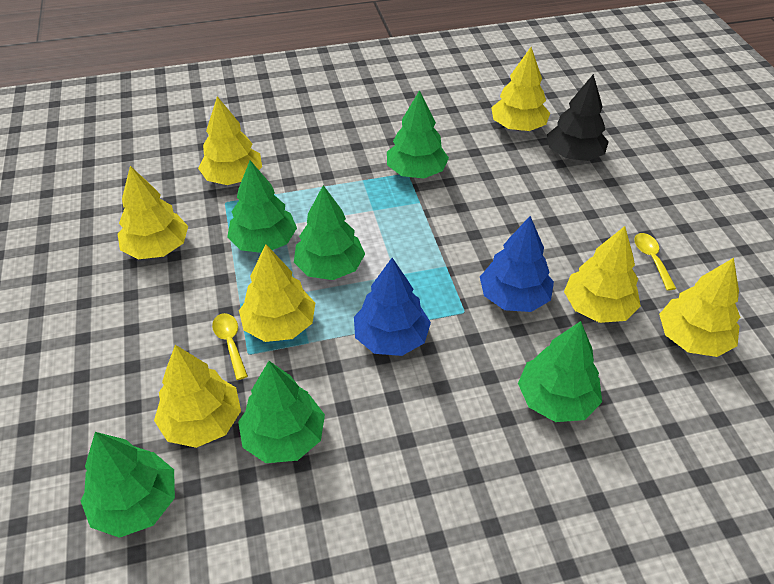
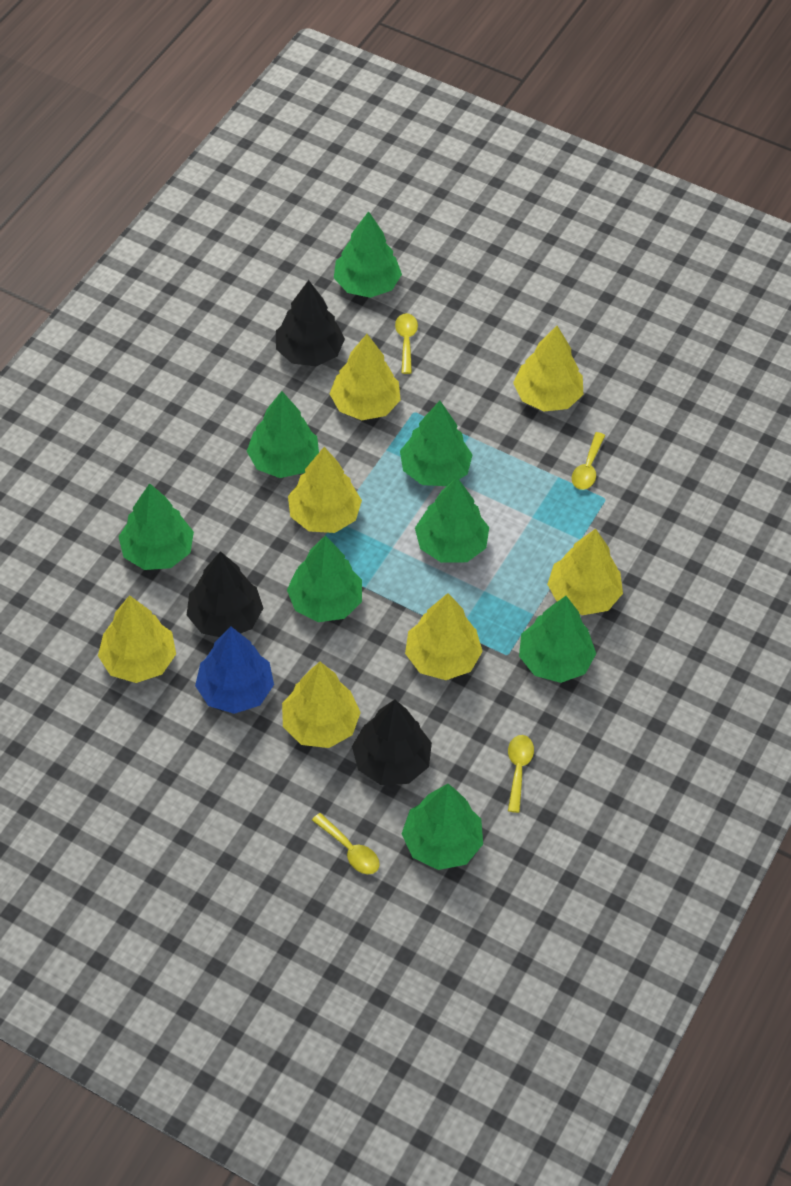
black tree: 1 -> 3
blue tree: 2 -> 1
green tree: 6 -> 8
yellow spoon: 2 -> 4

